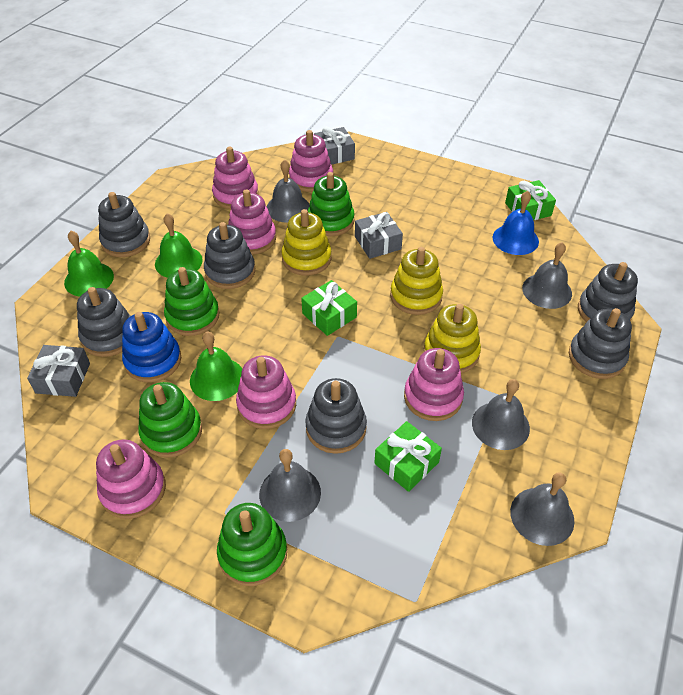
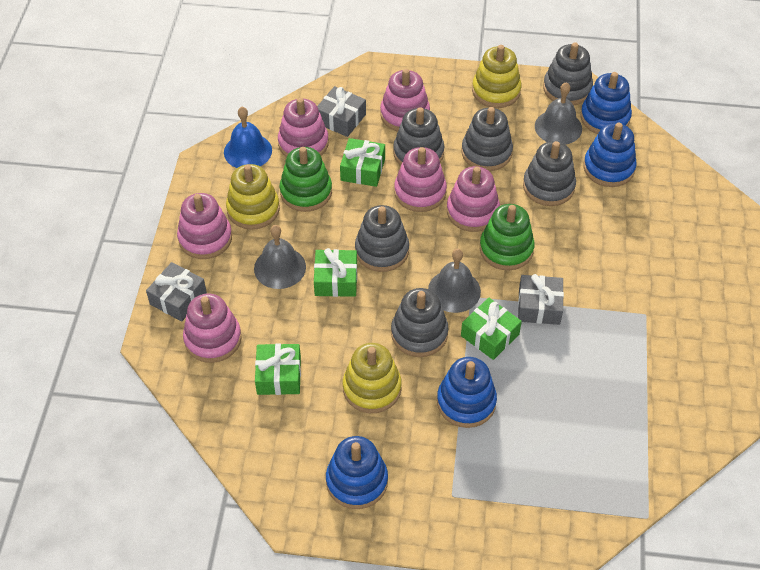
blue stacking toy: 1 -> 4
green bell: 3 -> 0
green gift: 3 -> 4
green stacking toy: 4 -> 2
grey bell: 5 -> 3

